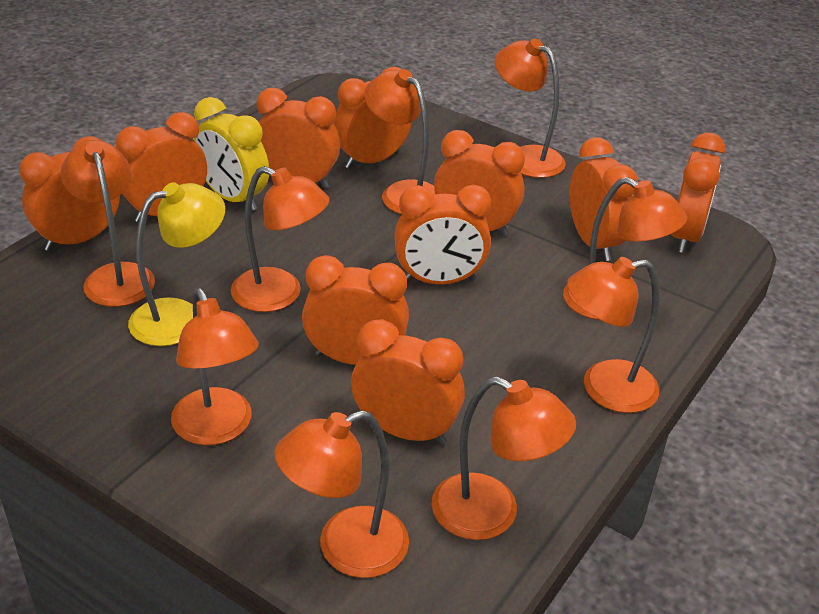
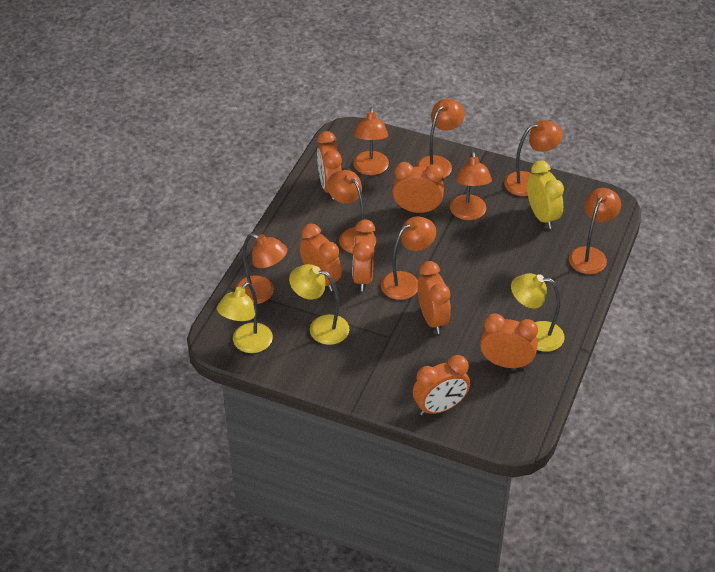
orange clock: 10 -> 7
orange lamp: 9 -> 8
yellow lamp: 1 -> 3

